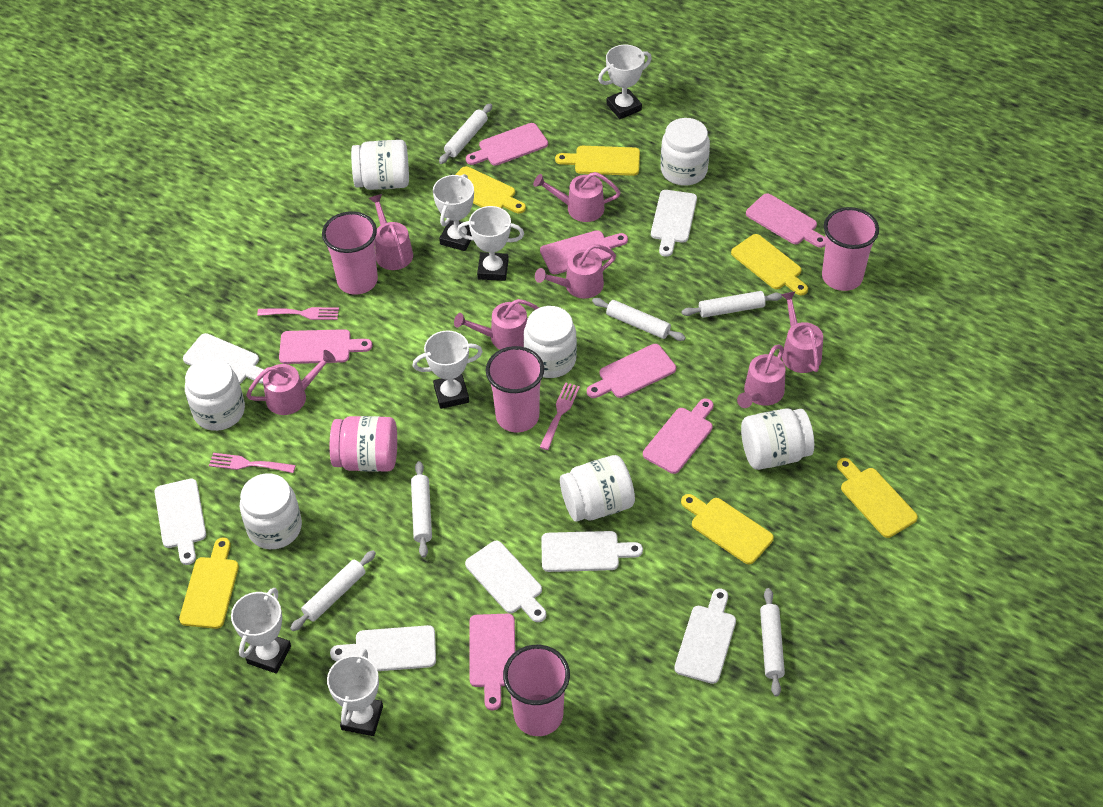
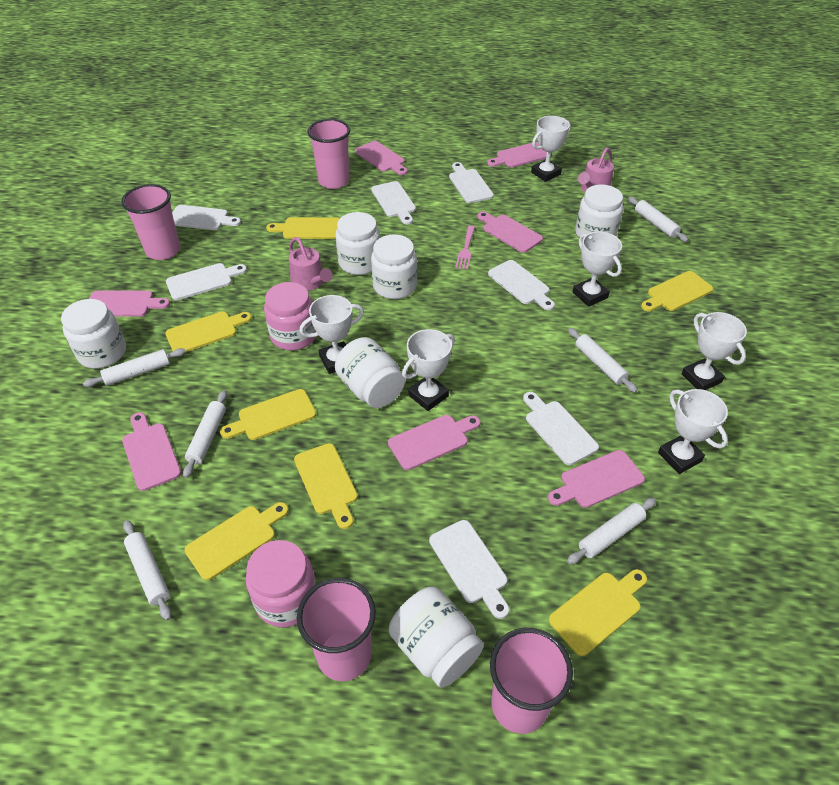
pink fork: 3 -> 1
pink jar: 1 -> 2
pink watering can: 7 -> 2
white jar: 7 -> 6
yellow cutting board: 6 -> 7

